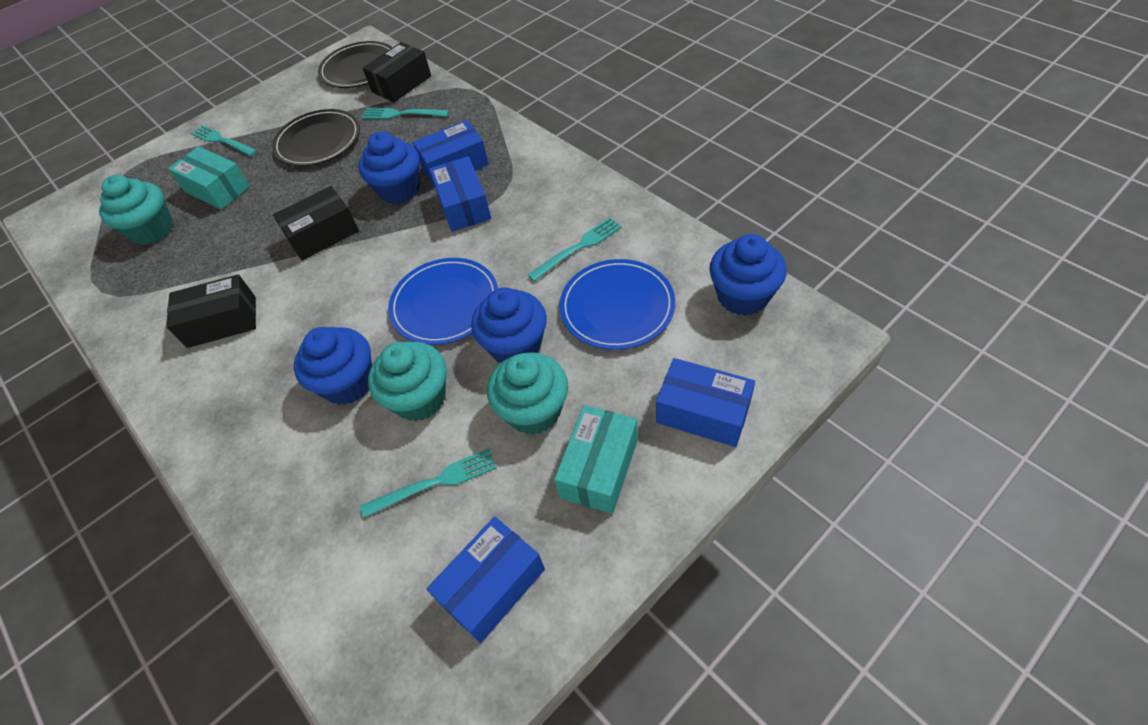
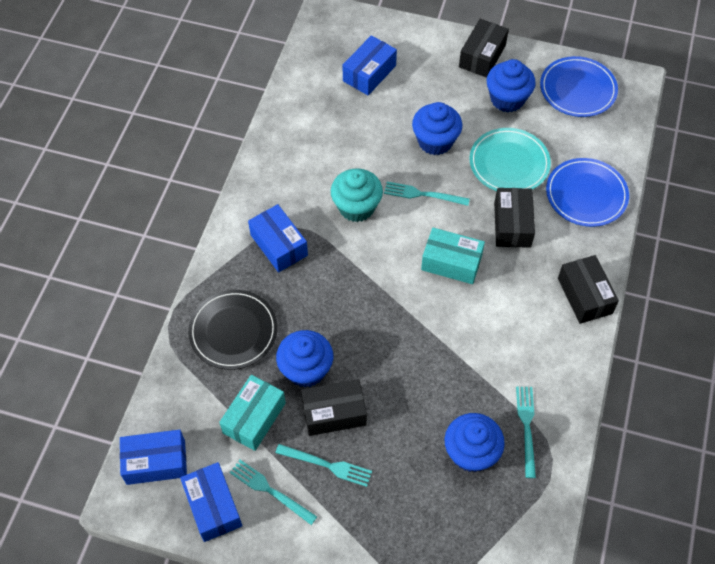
black box: 3 -> 4
black plate: 2 -> 1
turquoise cupcake: 3 -> 1
turquoise plate: 0 -> 1

